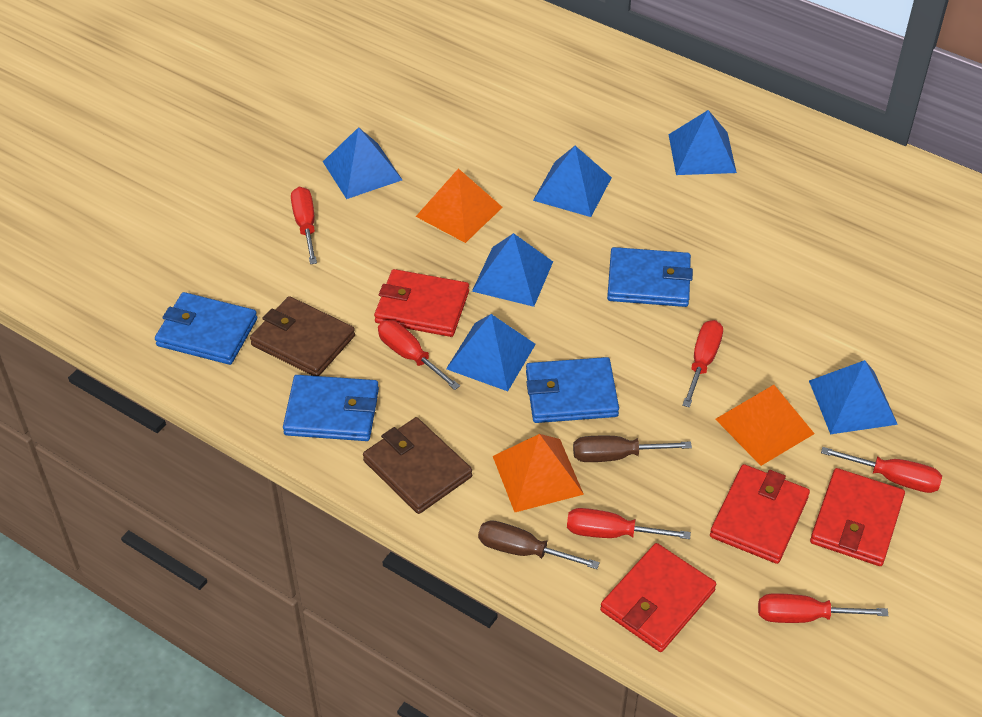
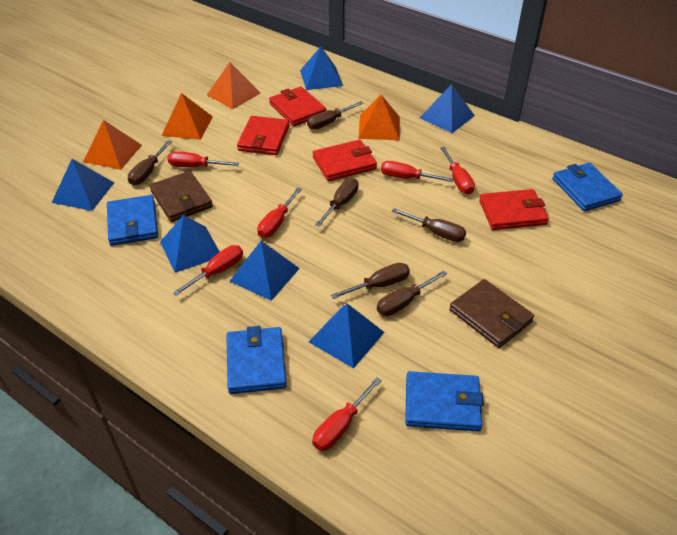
brown screwdriver: 2 -> 6
orange pyramid: 3 -> 4

